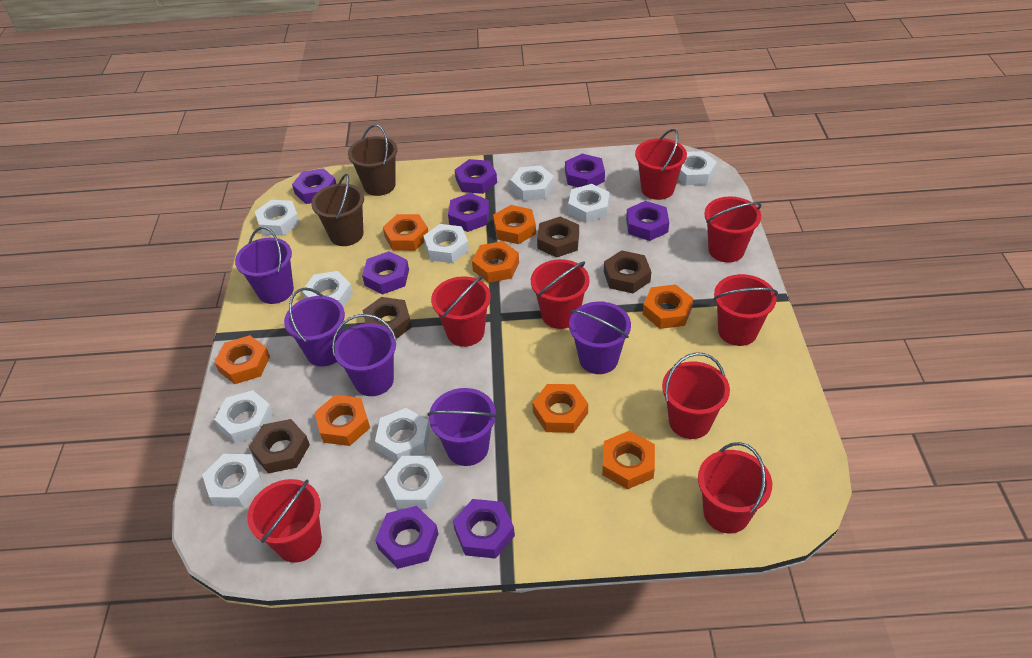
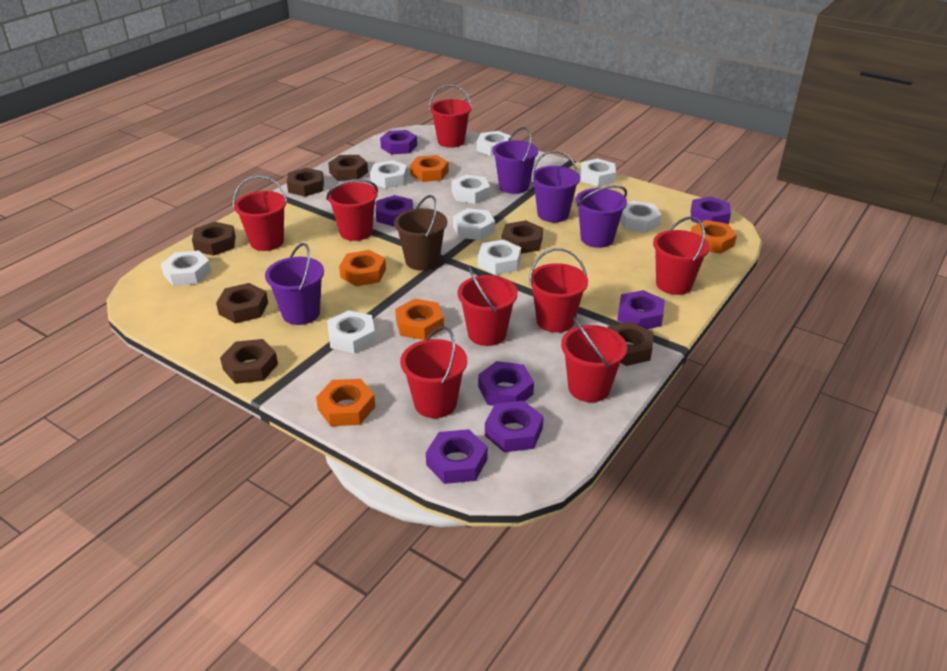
brown bucket: 2 -> 1
brown nut: 4 -> 7
orange nut: 8 -> 5
purple bucket: 5 -> 4
purple nut: 8 -> 7
white nut: 10 -> 9

